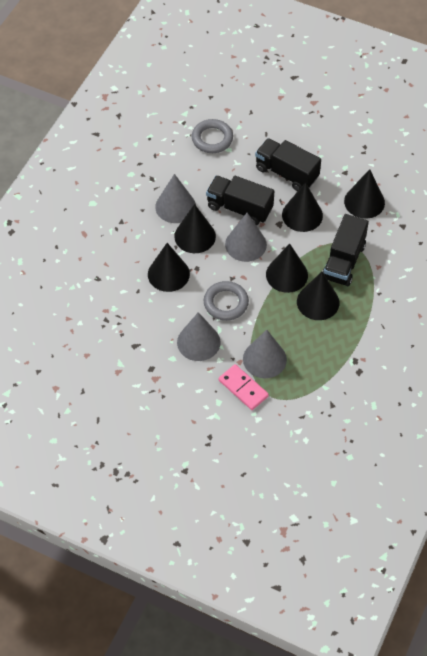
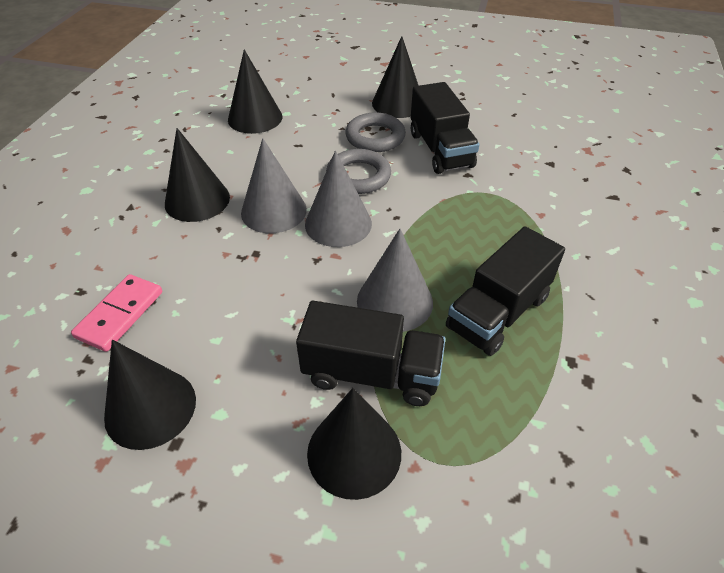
black cone: 6 -> 5
grey cone: 4 -> 3

